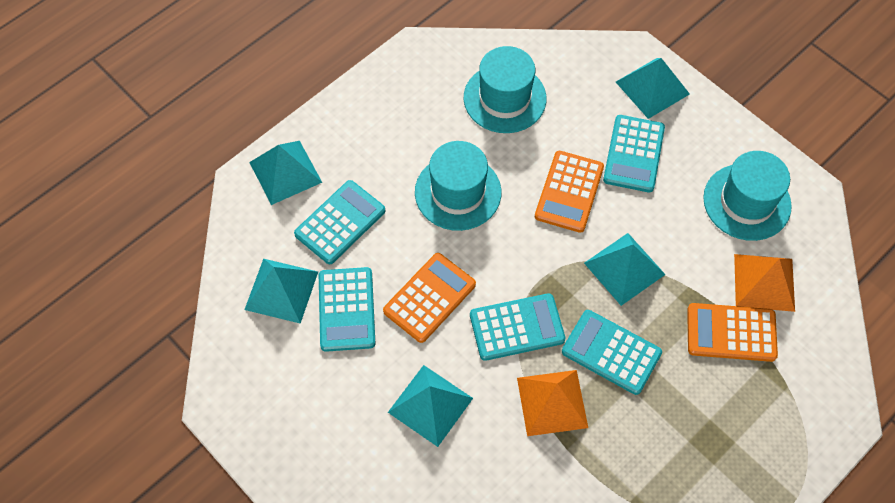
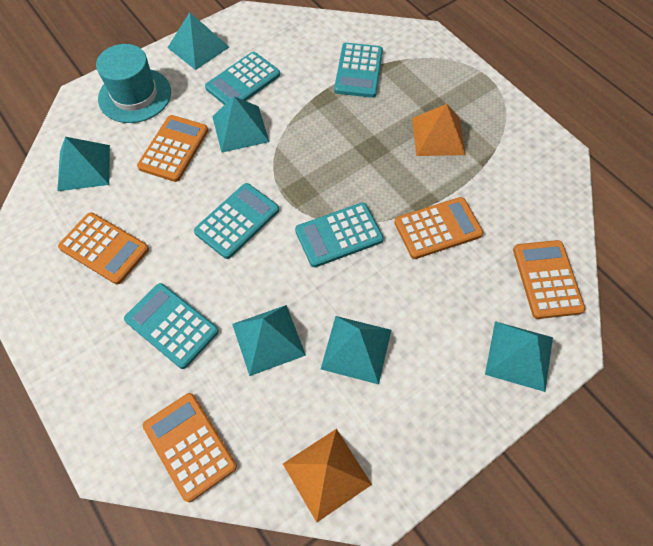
orange calculator: 3 -> 5
turquoise hat: 3 -> 1
turquoise pyramid: 5 -> 6

